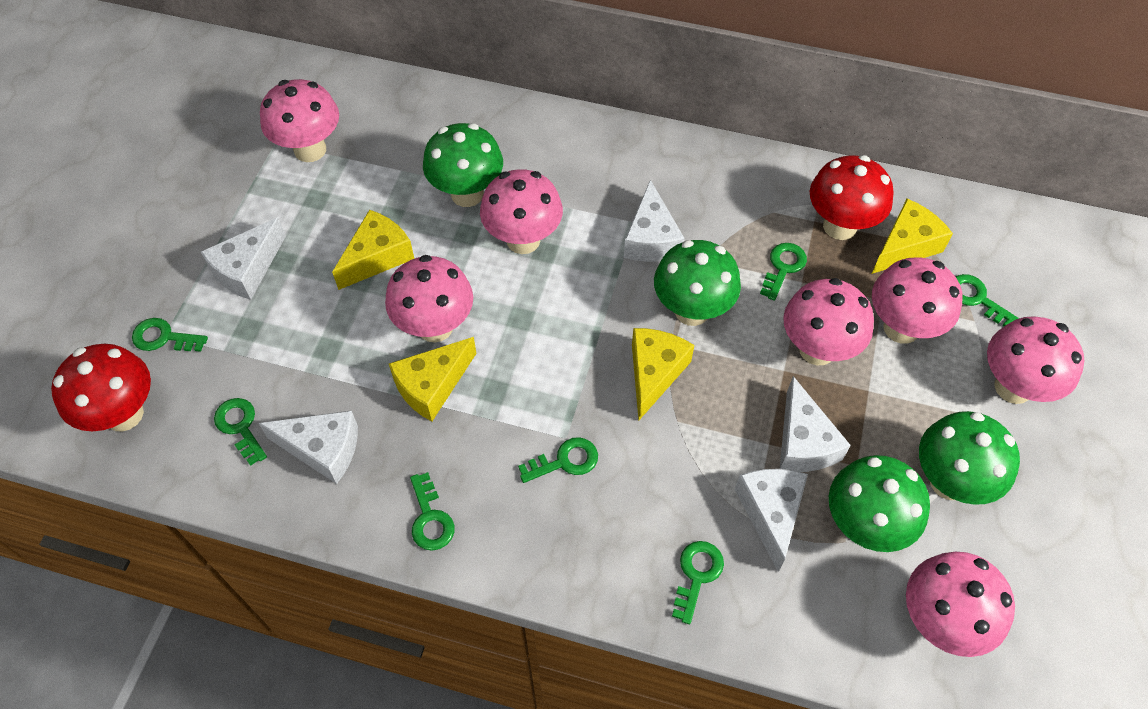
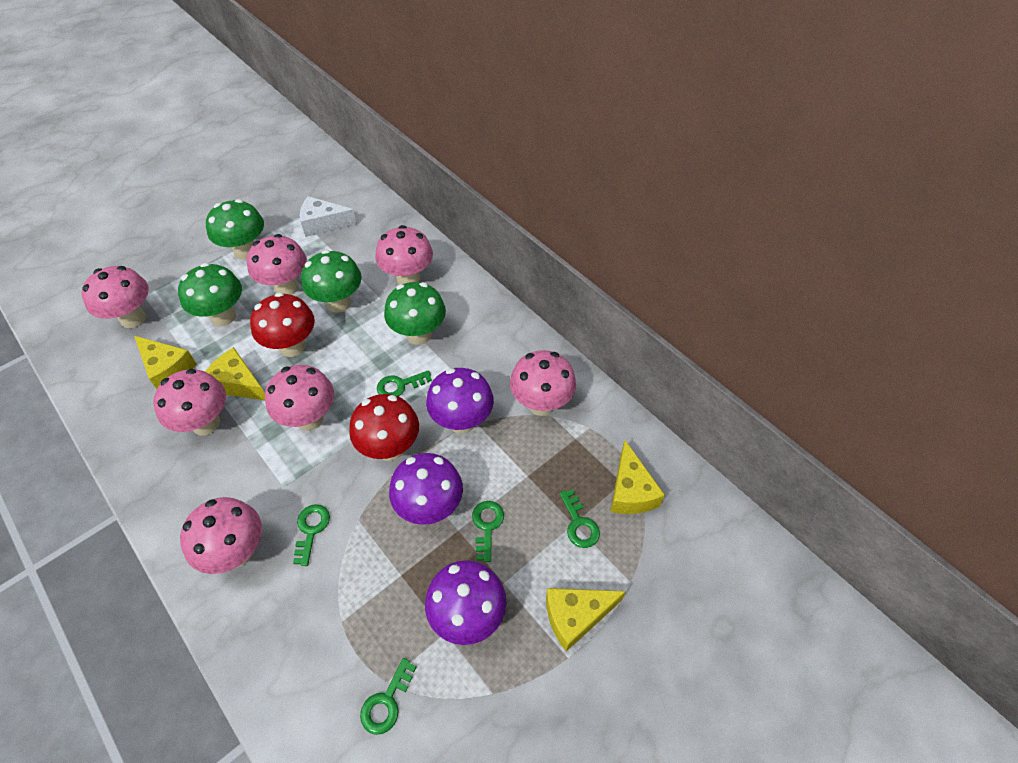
green key: 7 -> 5
purple mushroom: 0 -> 3
white cheese: 5 -> 1

